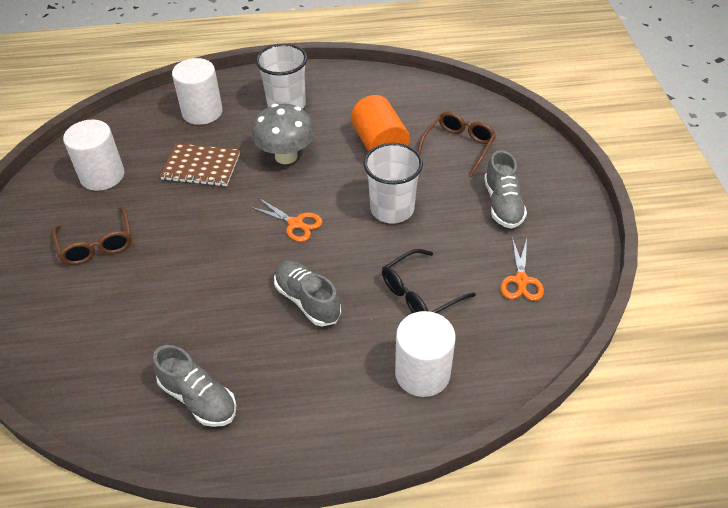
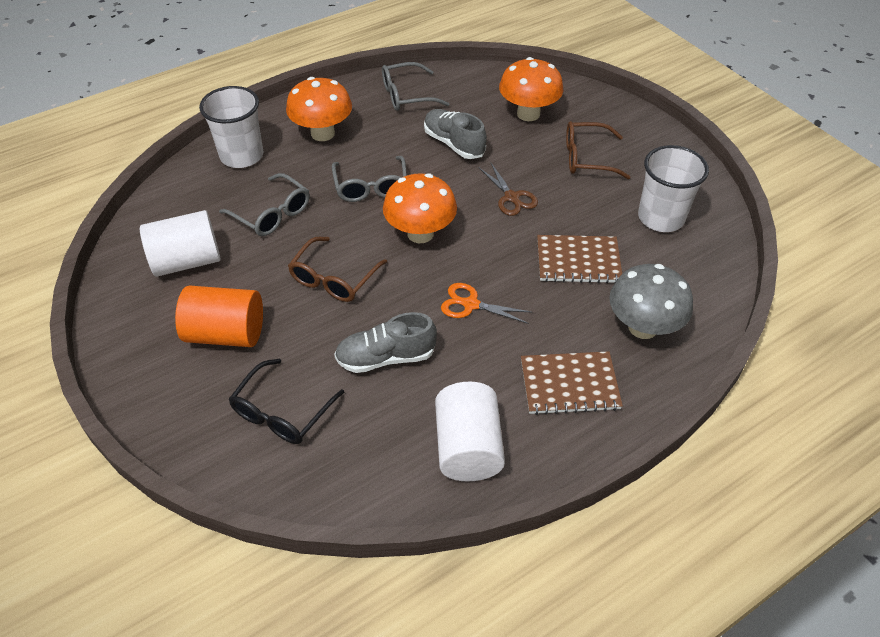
brown notebook: 1 -> 2
brown scissors: 0 -> 1
grey glasses: 0 -> 3
grey shoe: 3 -> 2
orange mushroom: 0 -> 3
orange scissors: 2 -> 1
white cylinder: 3 -> 2

